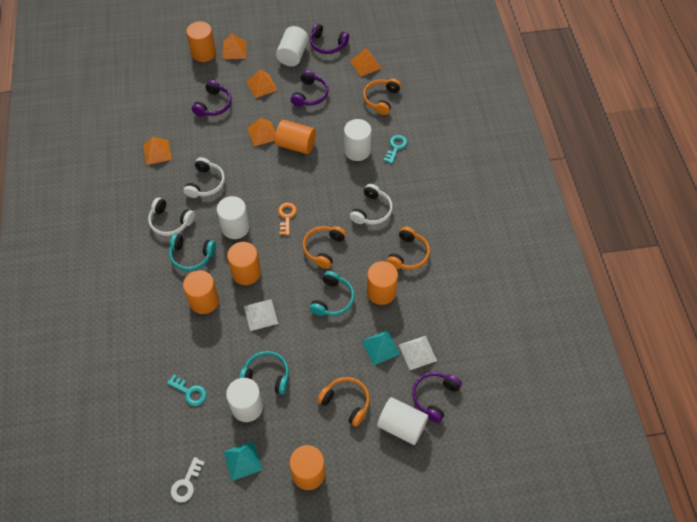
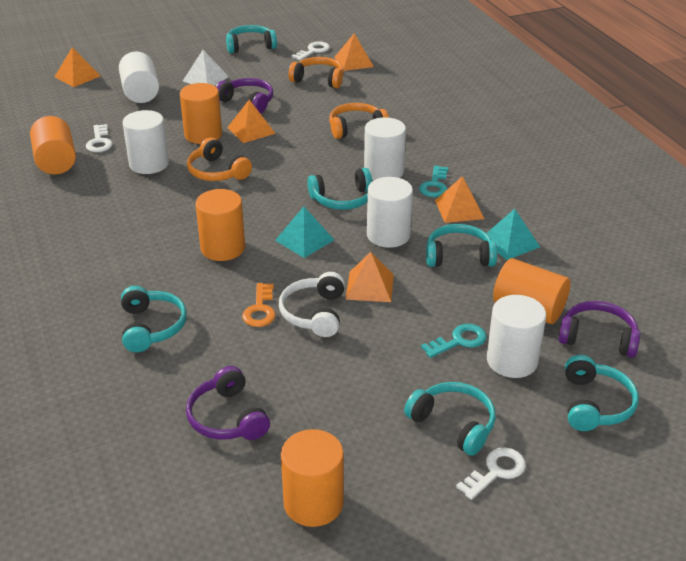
orange cylinder: 6 -> 5
orange headphones: 4 -> 3
purple headphones: 4 -> 3
turquoise headphones: 3 -> 6
white headphones: 3 -> 1
white key: 1 -> 3
white pyramid: 2 -> 1

